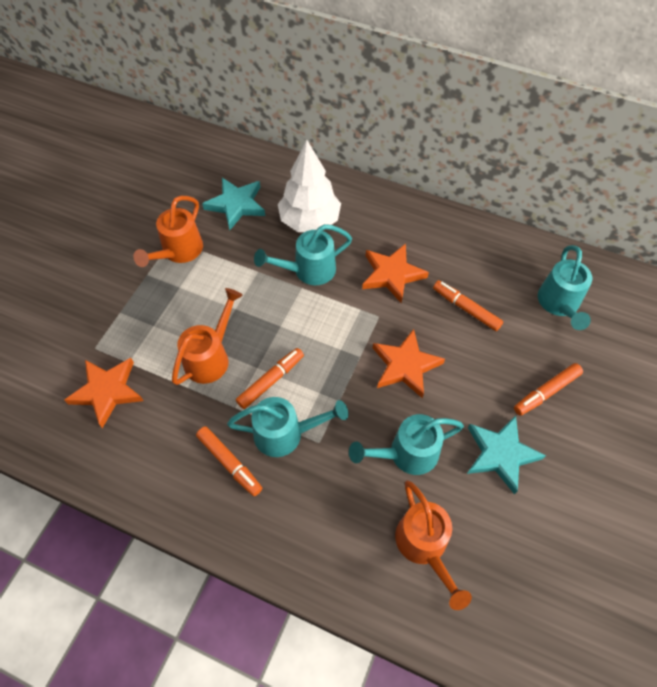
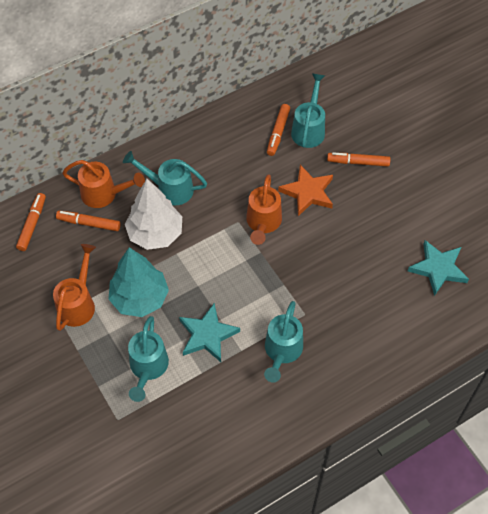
orange star: 3 -> 1
turquoise tree: 0 -> 1

